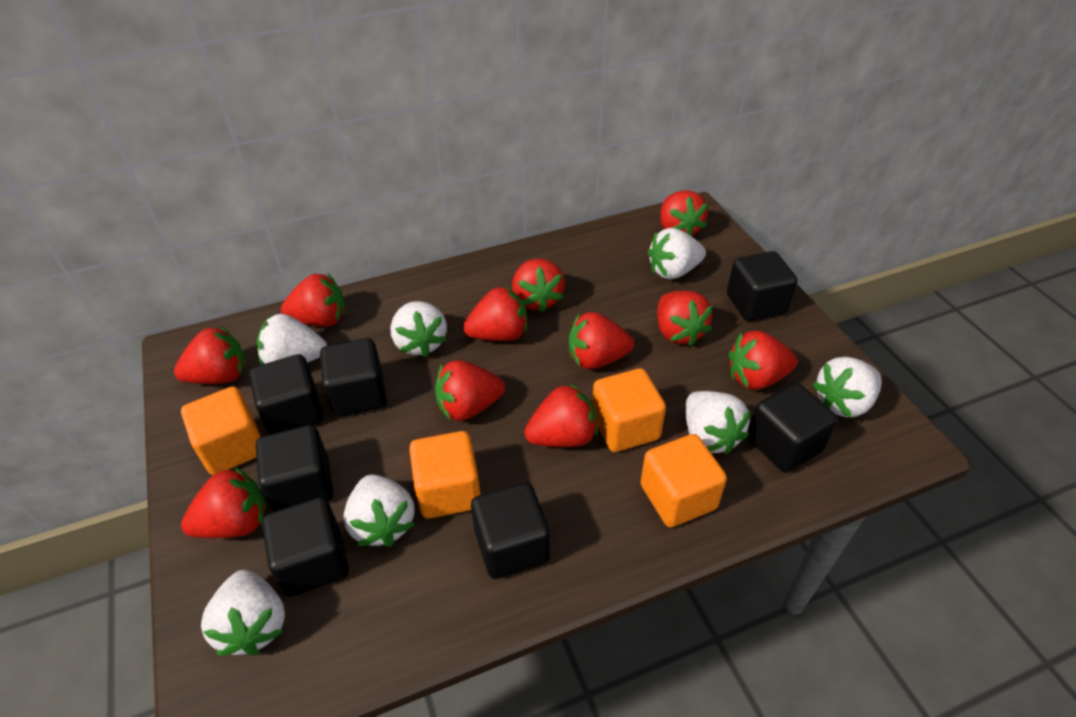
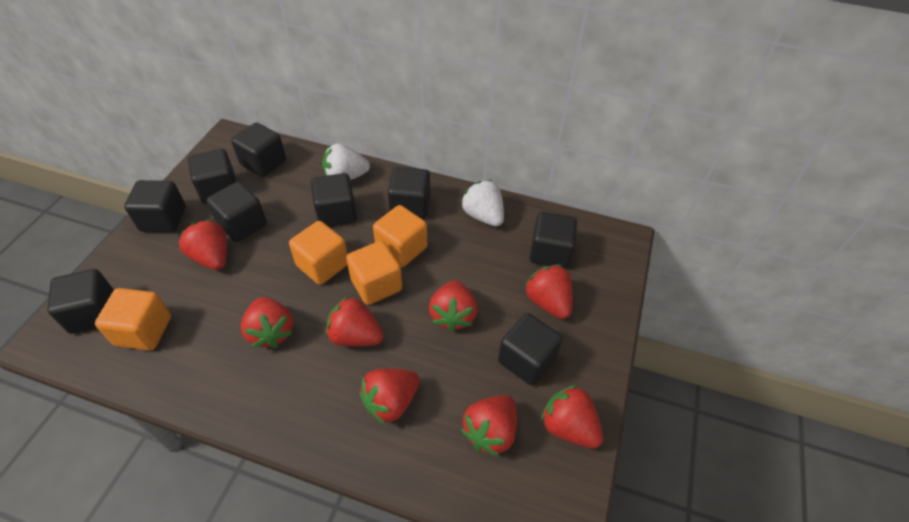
black cube: 7 -> 9
red strawberry: 11 -> 8
white strawberry: 7 -> 2

